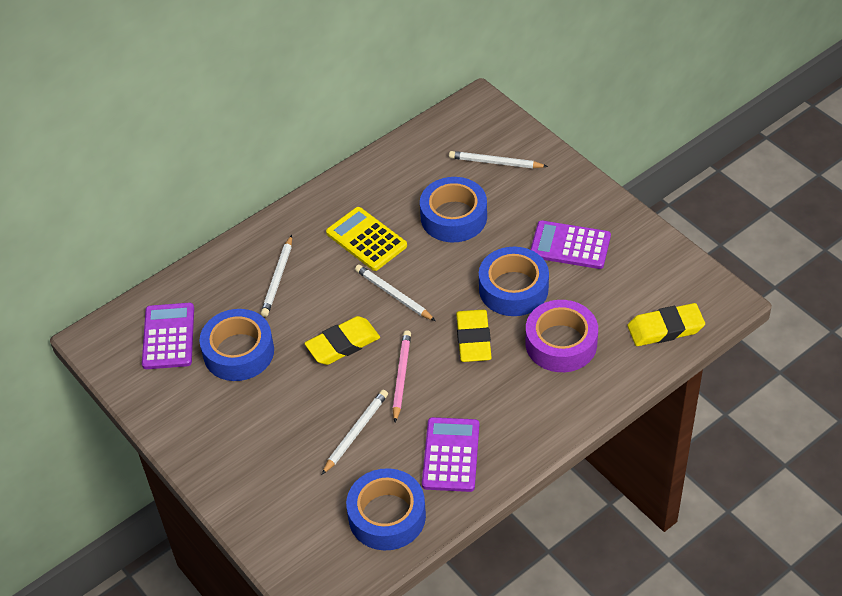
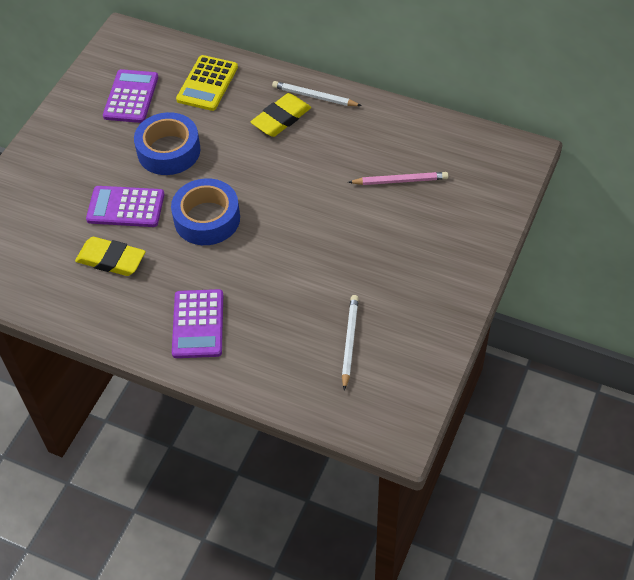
blue tape: 4 -> 2
purple tape: 1 -> 0
white pencil: 4 -> 2
yellow eraser: 3 -> 2

